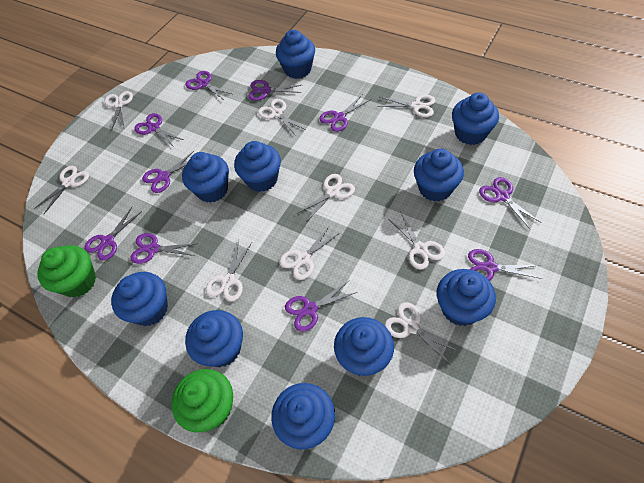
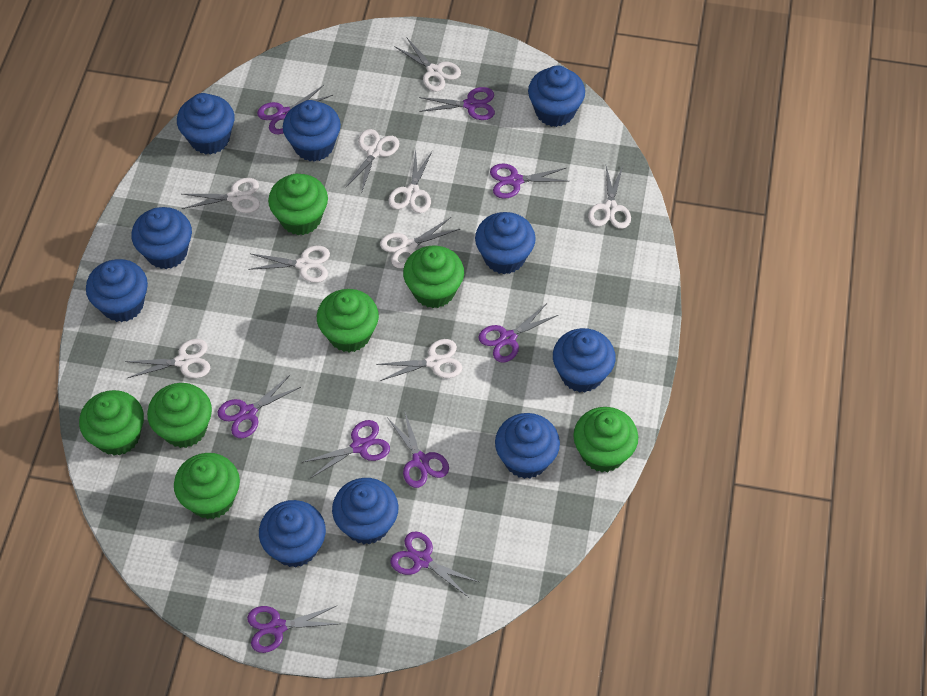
green cupcake: 2 -> 7
purple scissors: 10 -> 9

